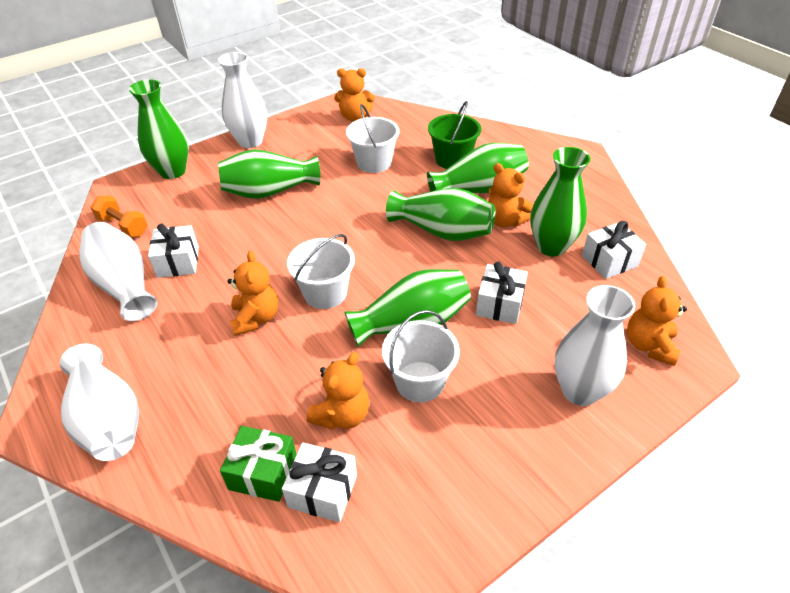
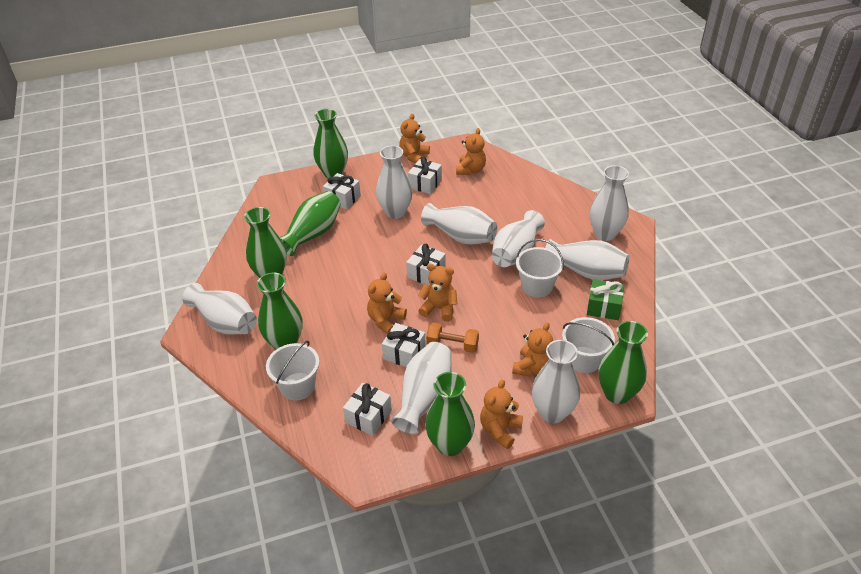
green bucket: 1 -> 0
orange teddy bear: 5 -> 6
white gift: 4 -> 5
white vase: 4 -> 8

